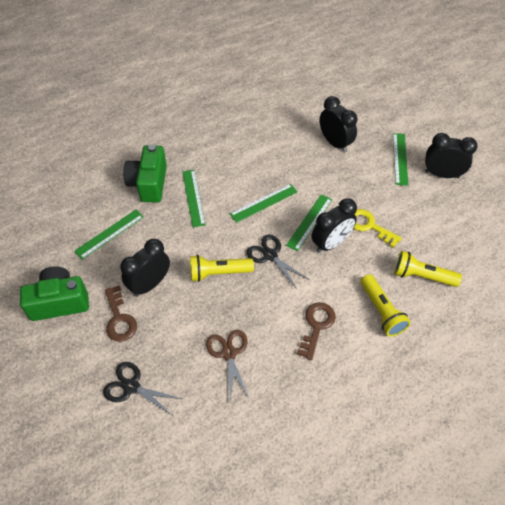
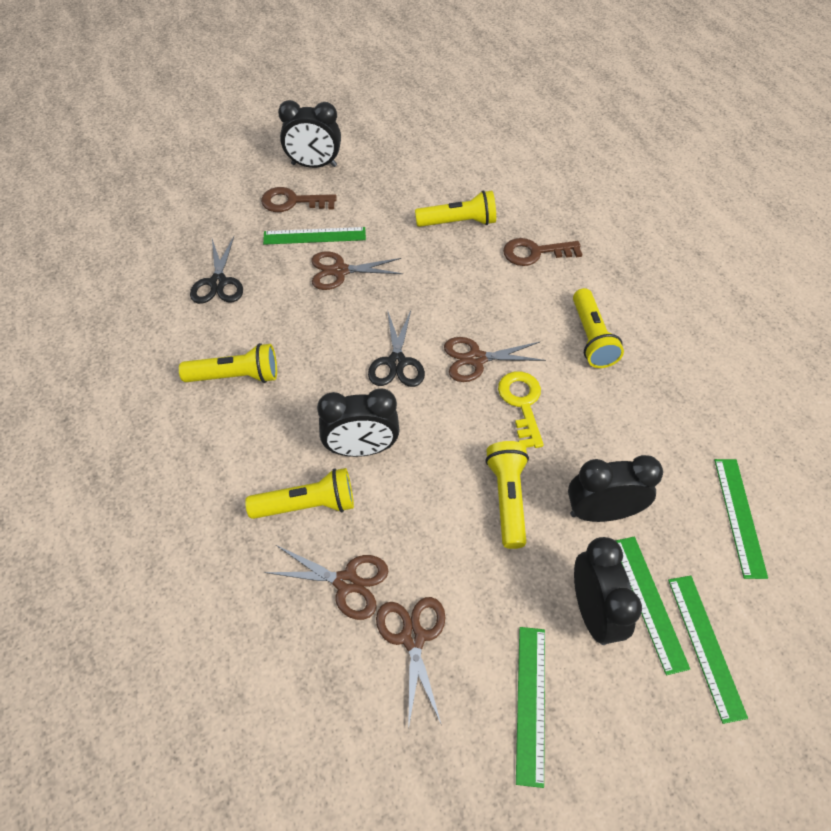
brown scissors: 1 -> 4
green camera: 2 -> 0
yellow flashlight: 3 -> 5

